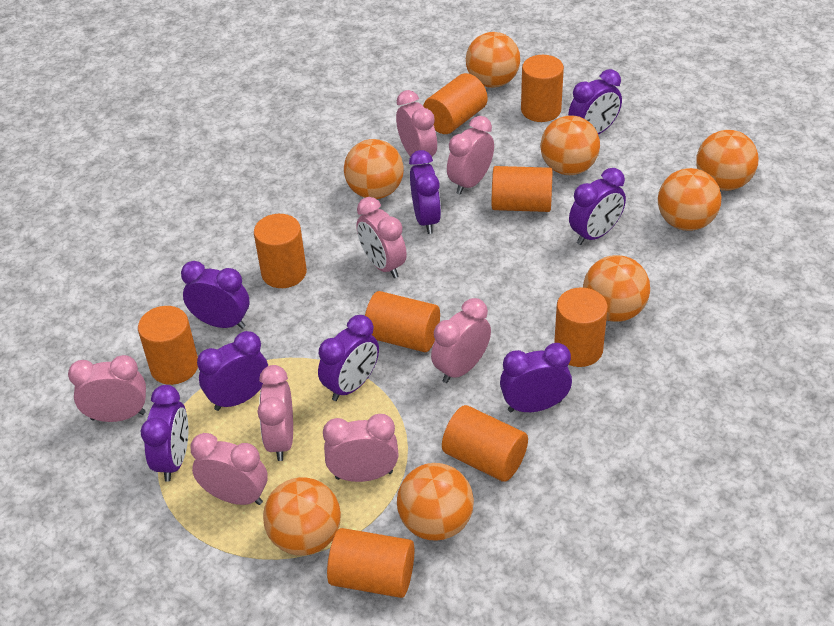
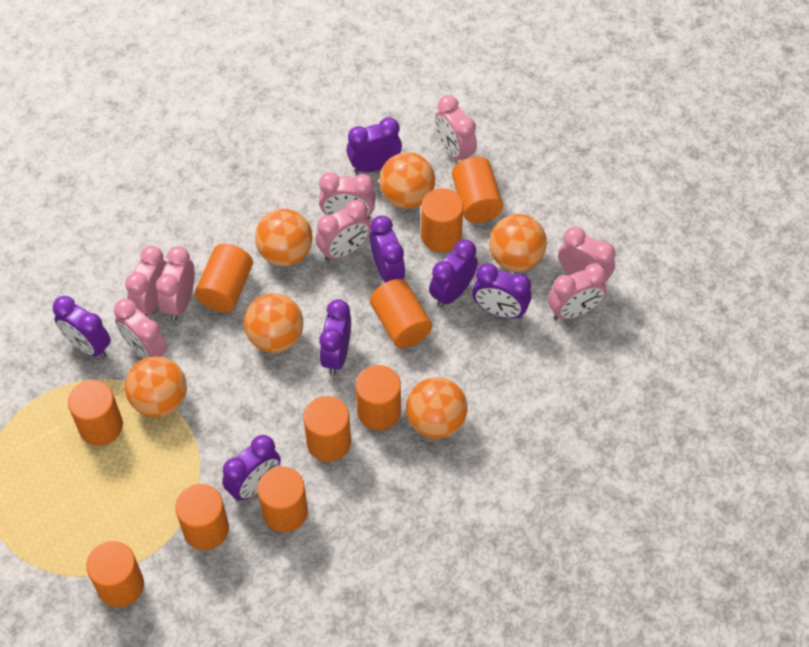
orange ball: 8 -> 6
orange cylinder: 9 -> 10
purple clock: 8 -> 7

